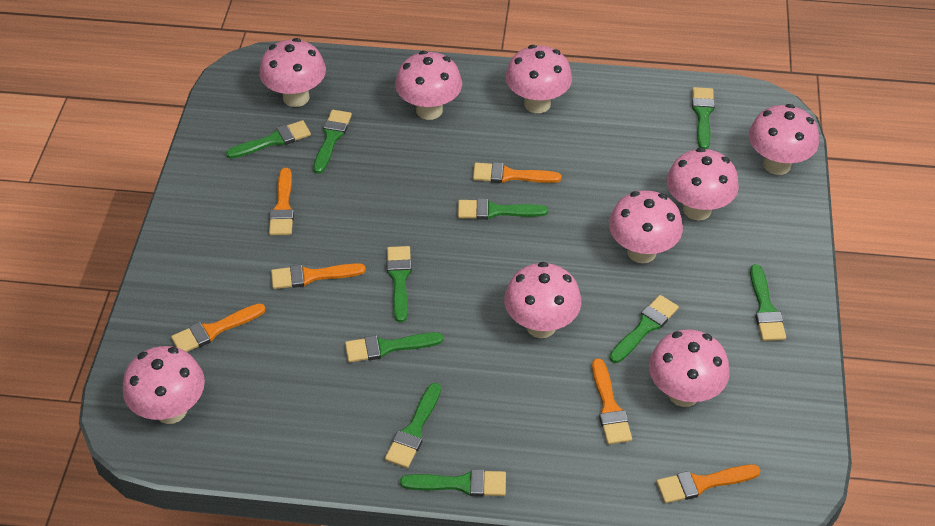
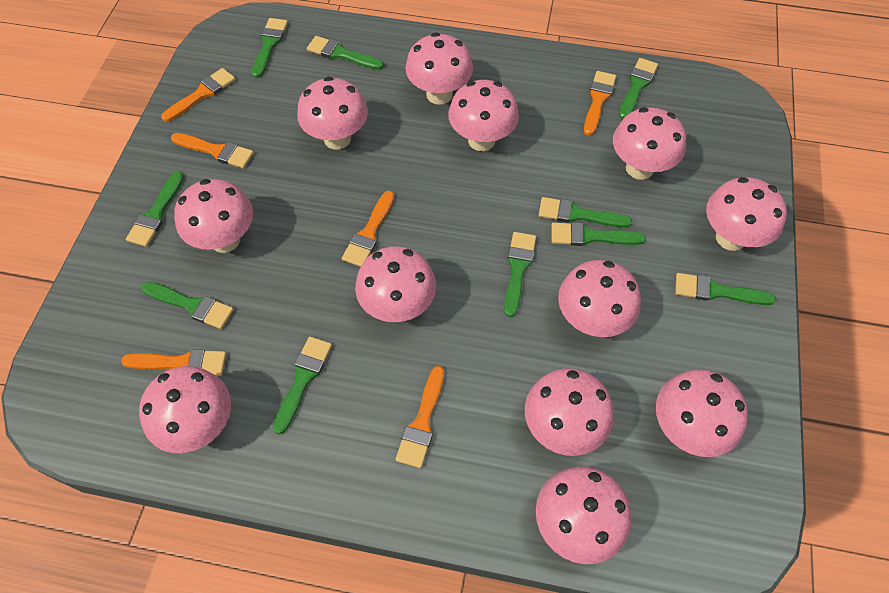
pink mushroom: 9 -> 12

